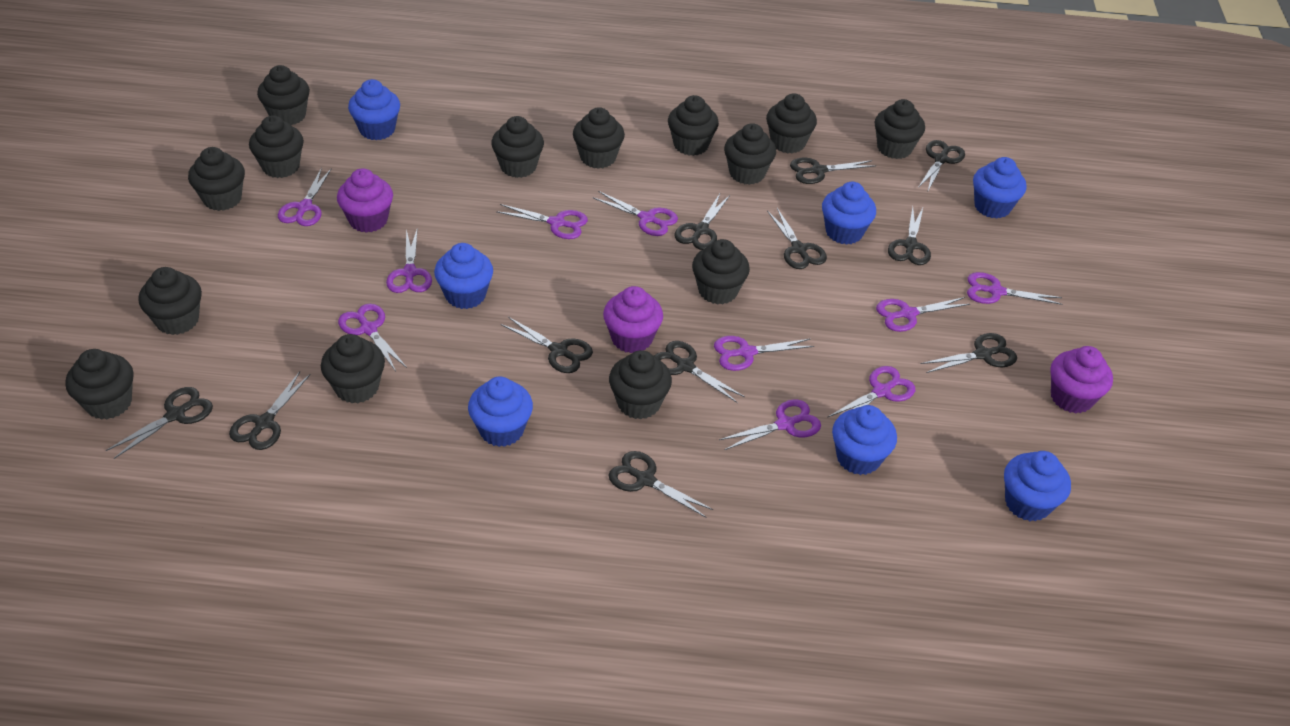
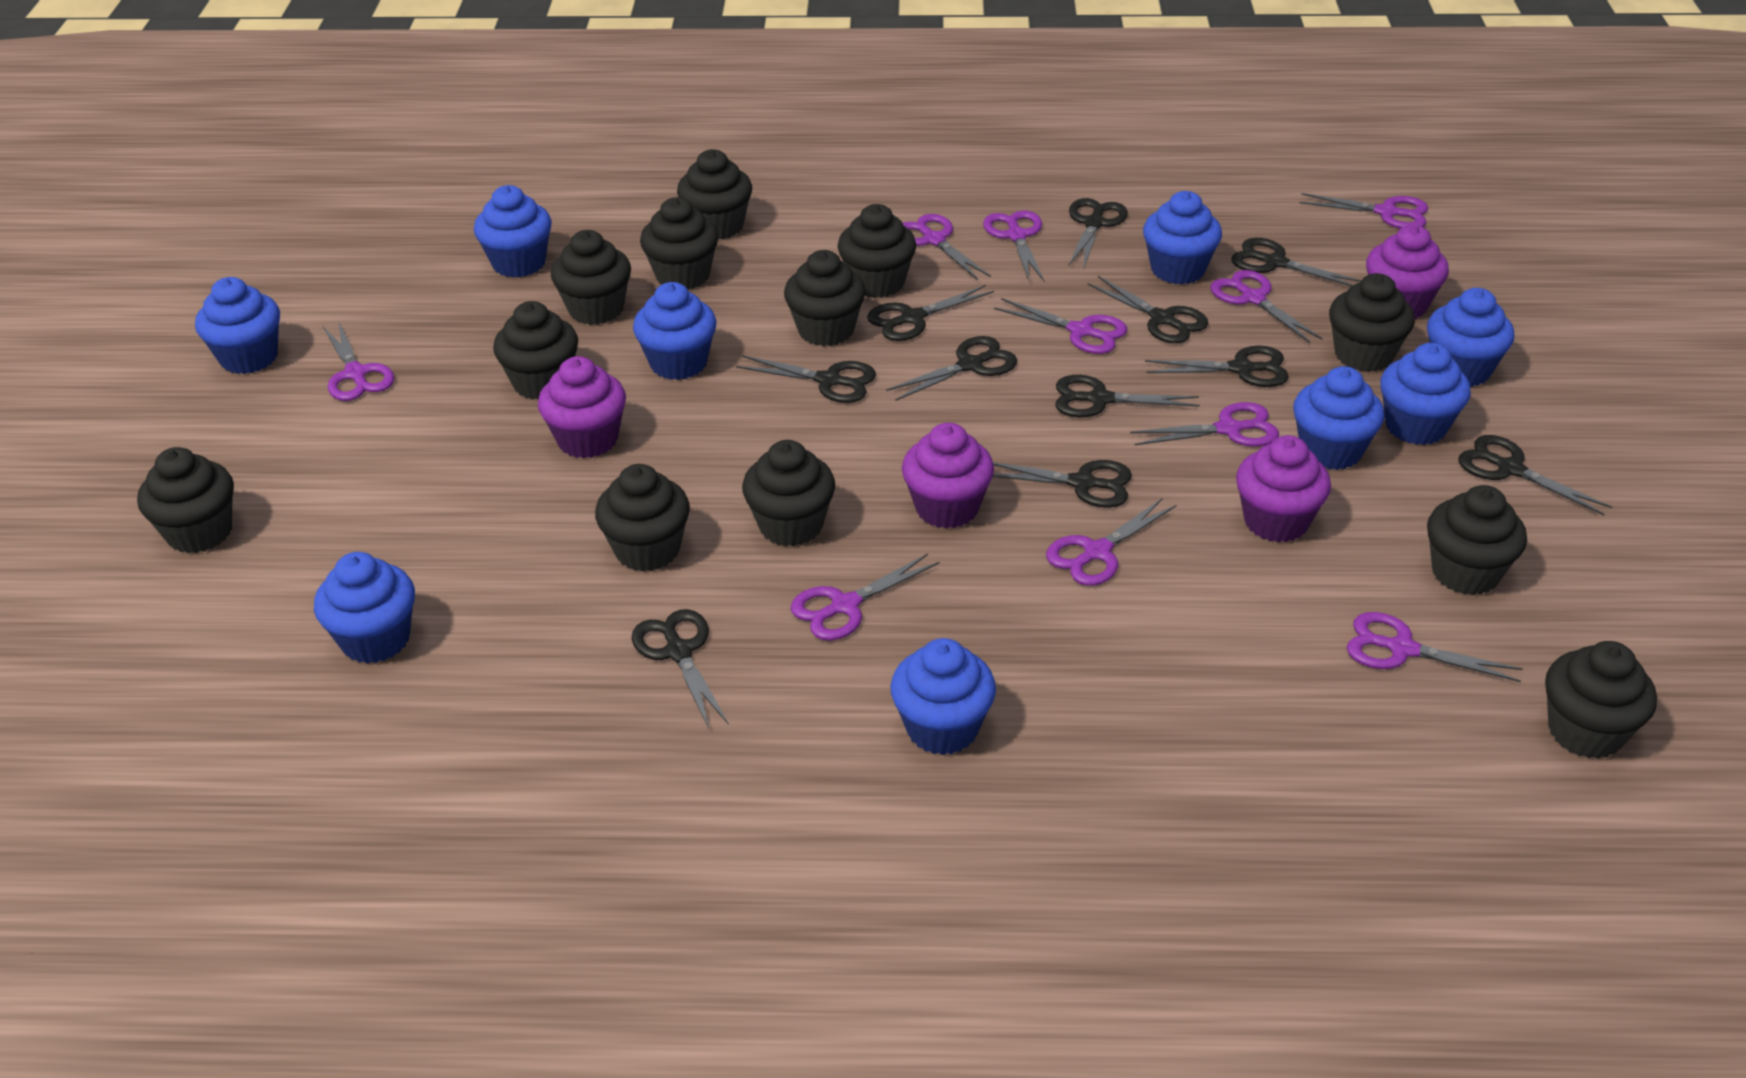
black cupcake: 14 -> 12
blue cupcake: 7 -> 9
purple cupcake: 3 -> 4

